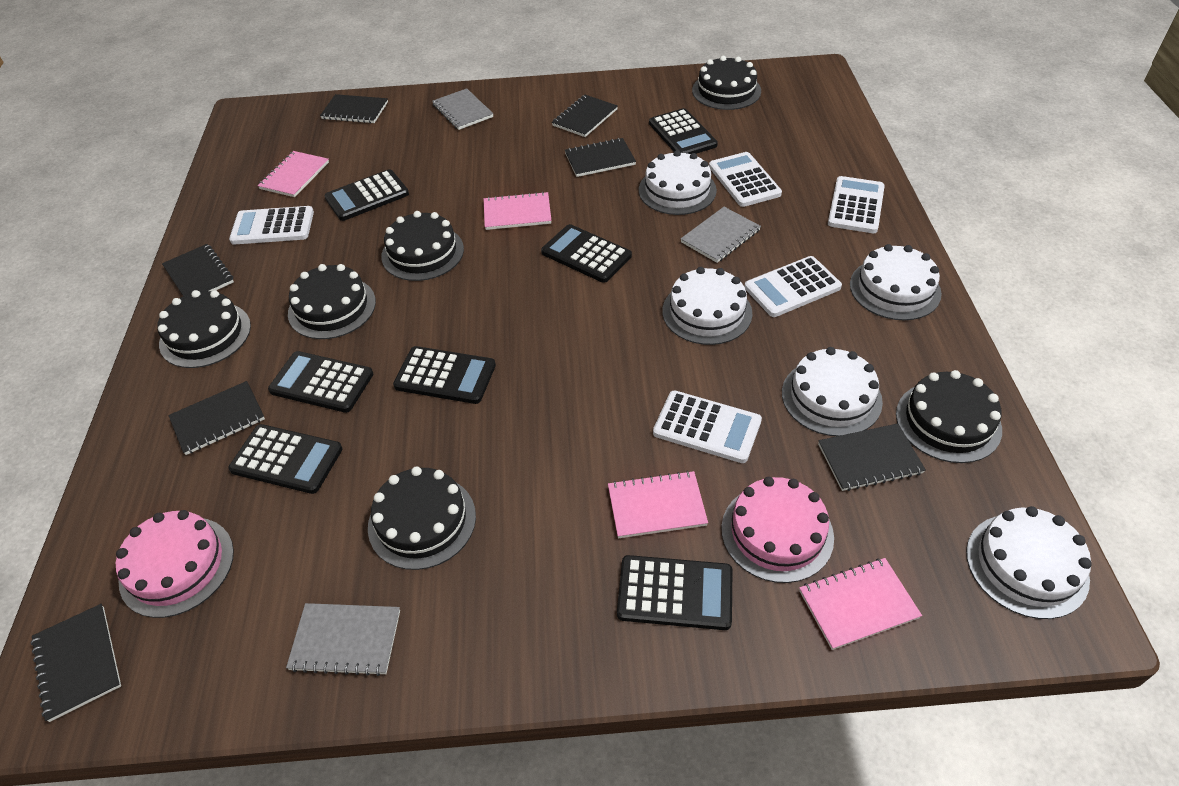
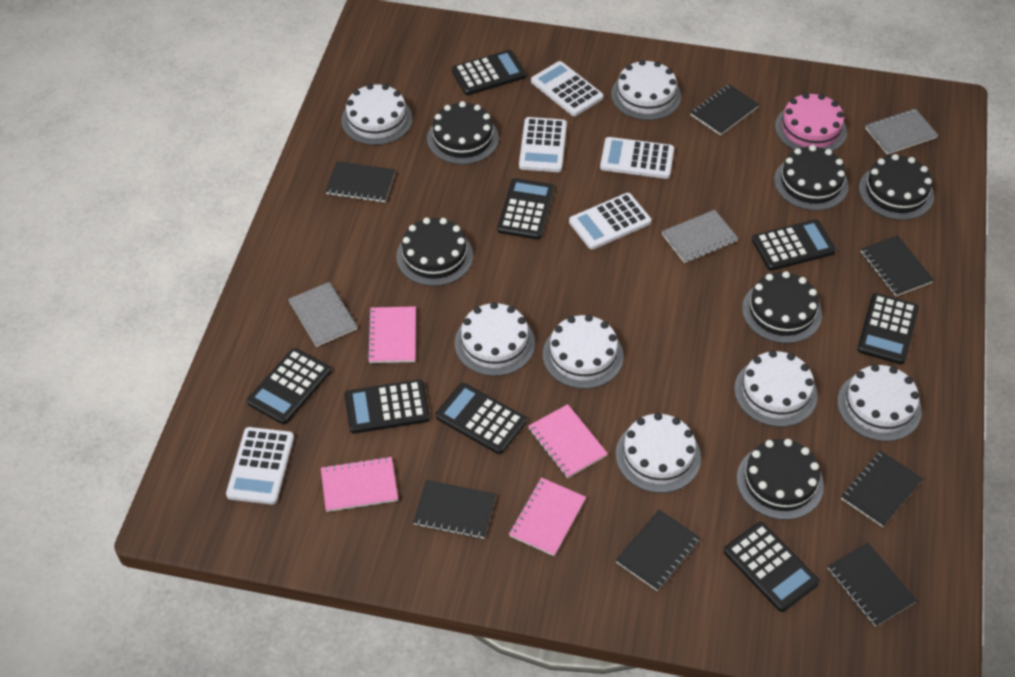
black calculator: 7 -> 8
pink cake: 2 -> 1
white cake: 5 -> 7

